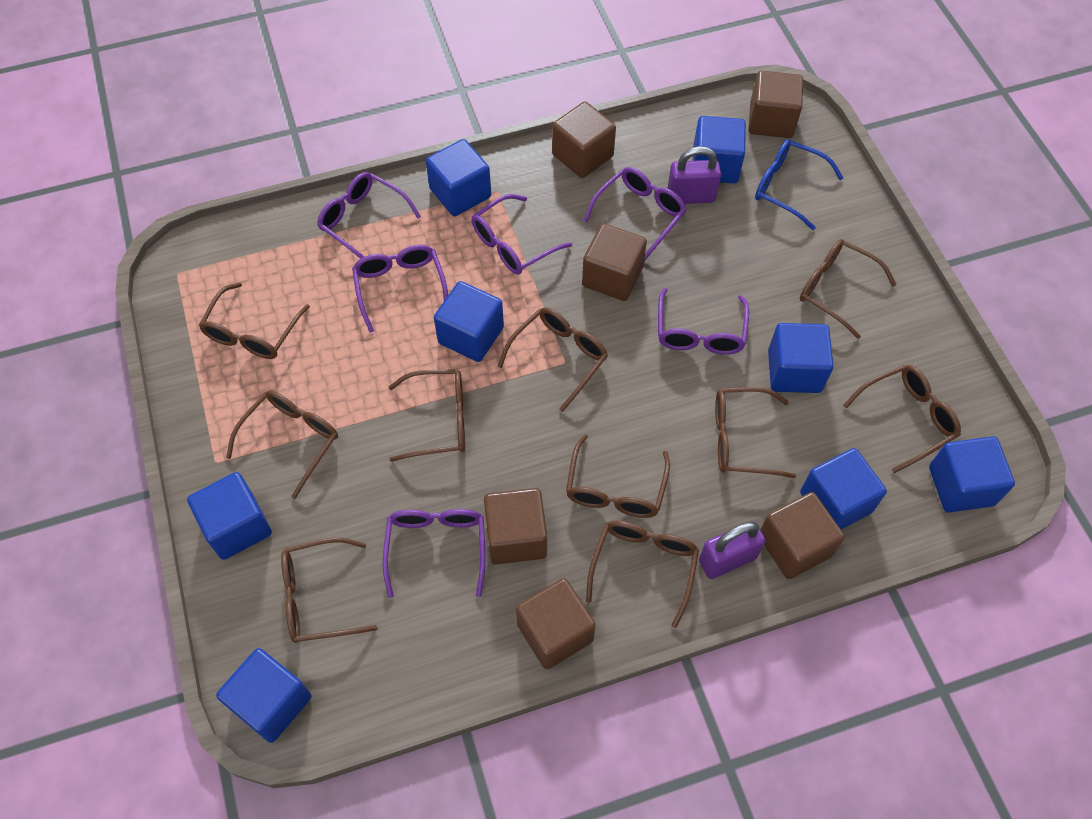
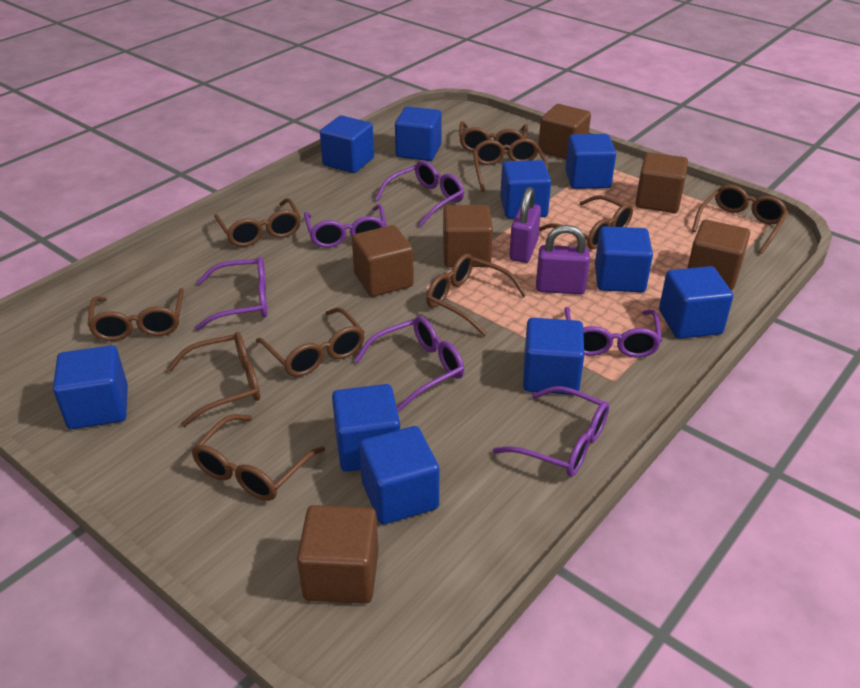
blue cube: 8 -> 10
blue glasses: 1 -> 0

